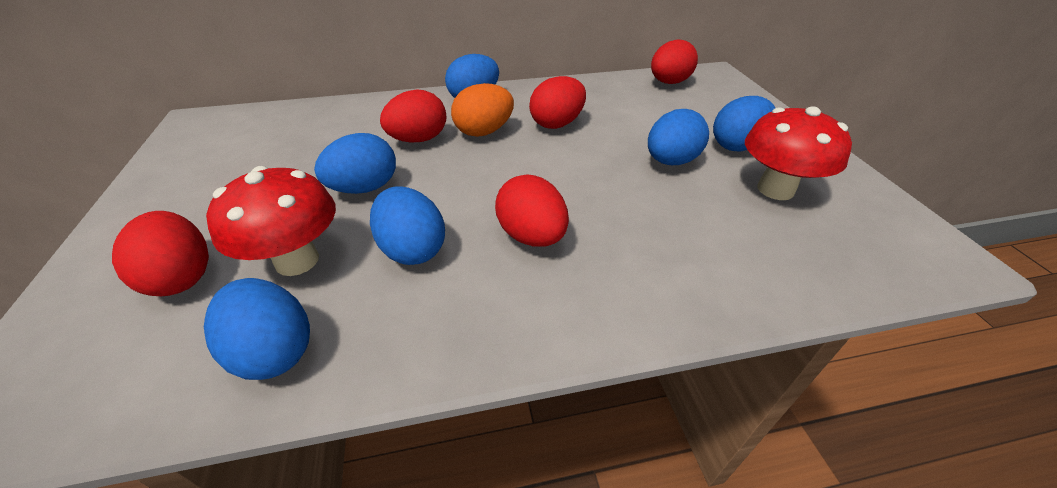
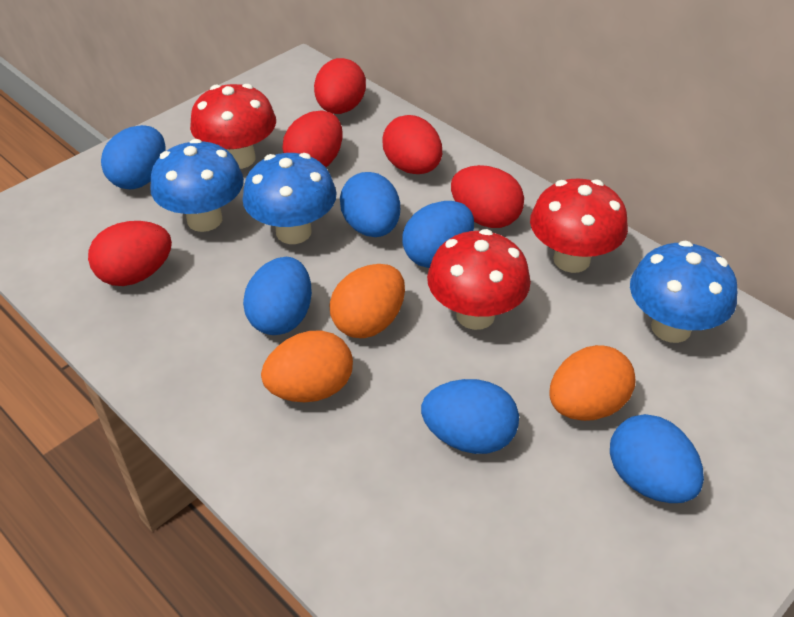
blue mushroom: 0 -> 3
orange egg: 1 -> 3
red mushroom: 2 -> 3

